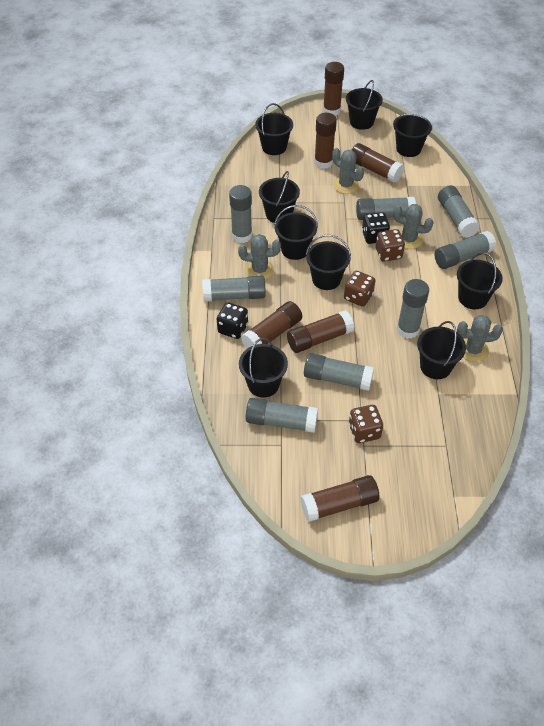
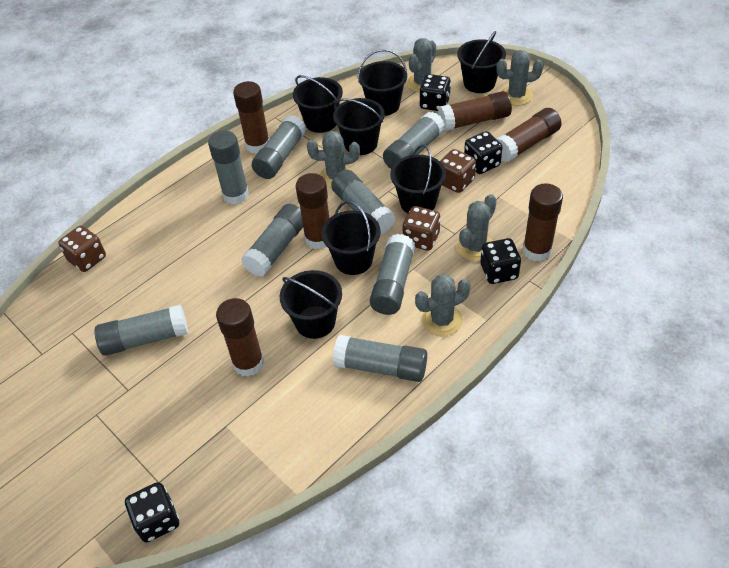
black bucket: 9 -> 7
black dice: 2 -> 4
grey cactus: 4 -> 5

